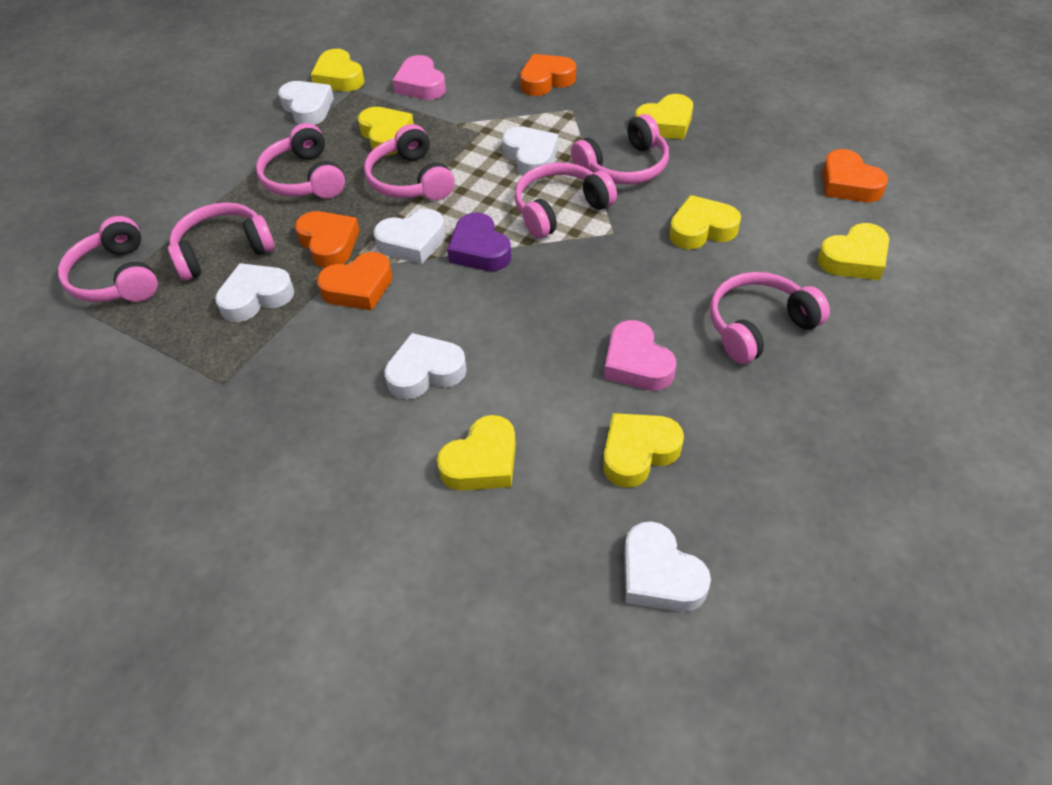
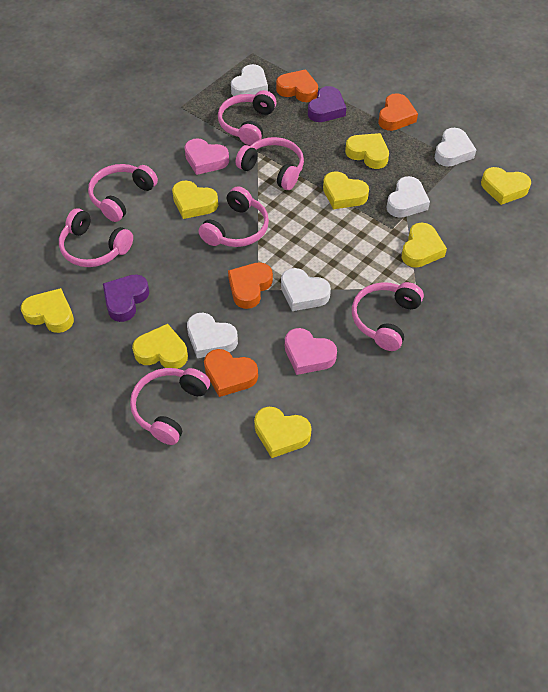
purple heart: 1 -> 2
white heart: 6 -> 5
yellow heart: 7 -> 8

